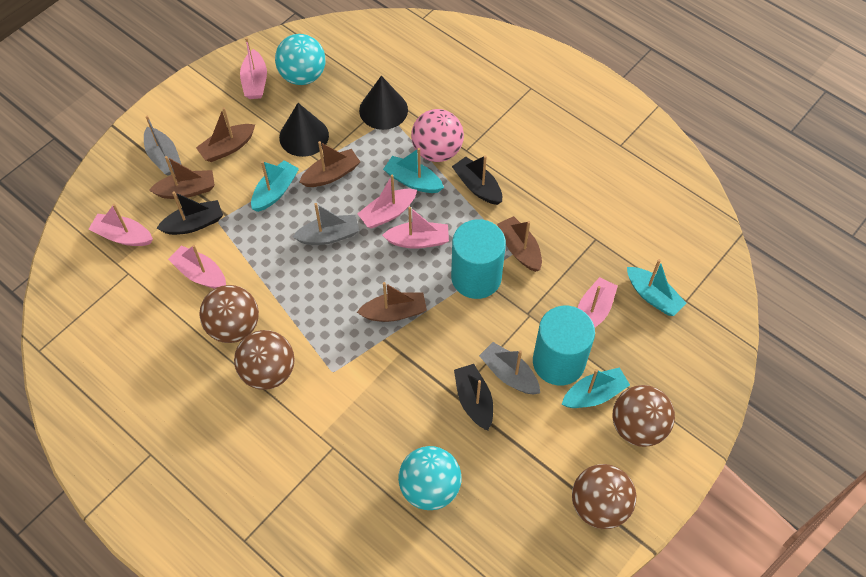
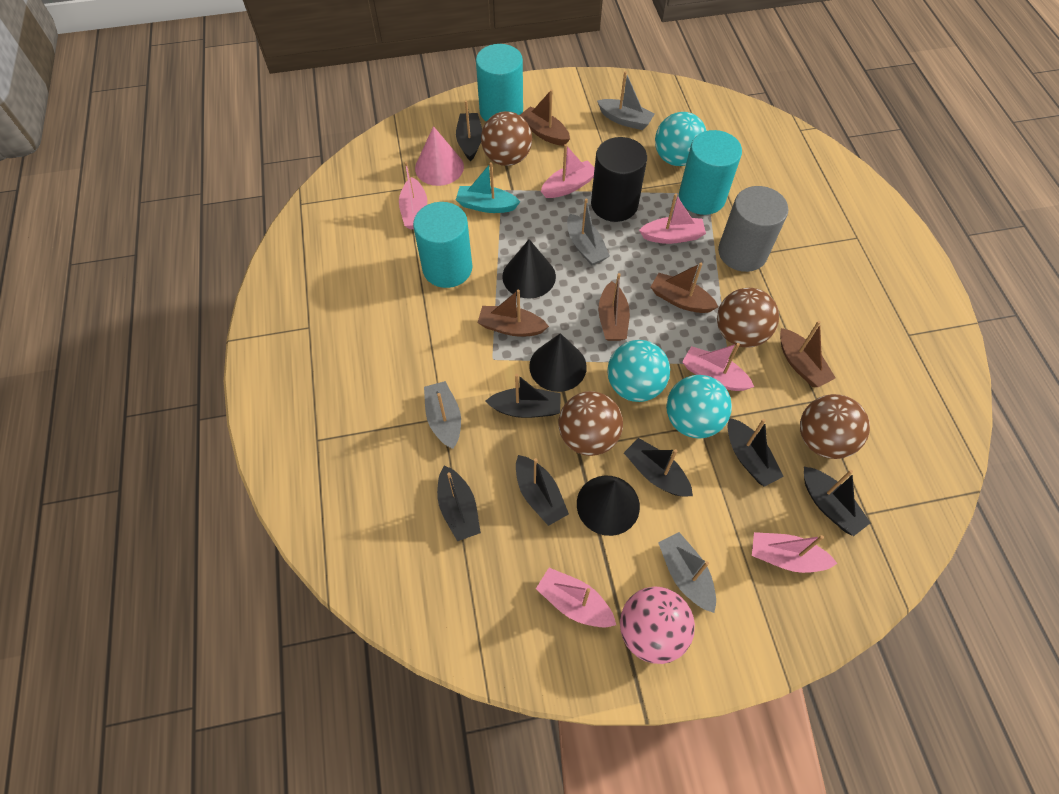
black boat: 3 -> 7
black cone: 2 -> 3
black cylinder: 0 -> 1
grey boat: 3 -> 4
grey cylinder: 0 -> 1
pink cone: 0 -> 1
turquoise ball: 2 -> 3
turquoise boat: 4 -> 1
turquoise cylinder: 2 -> 3

